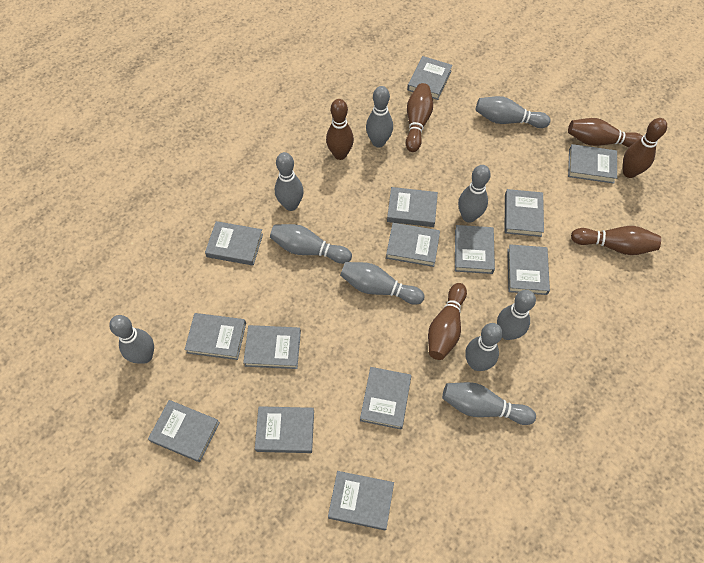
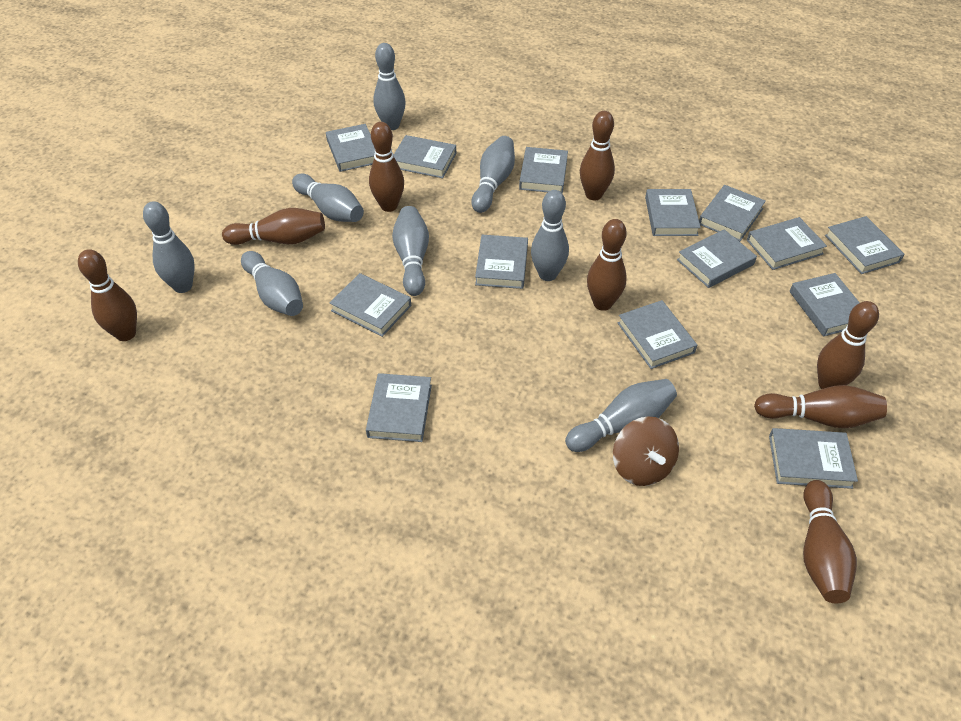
brown bowling pin: 6 -> 8
brown spinning top: 0 -> 1
grey bowling pin: 10 -> 8

